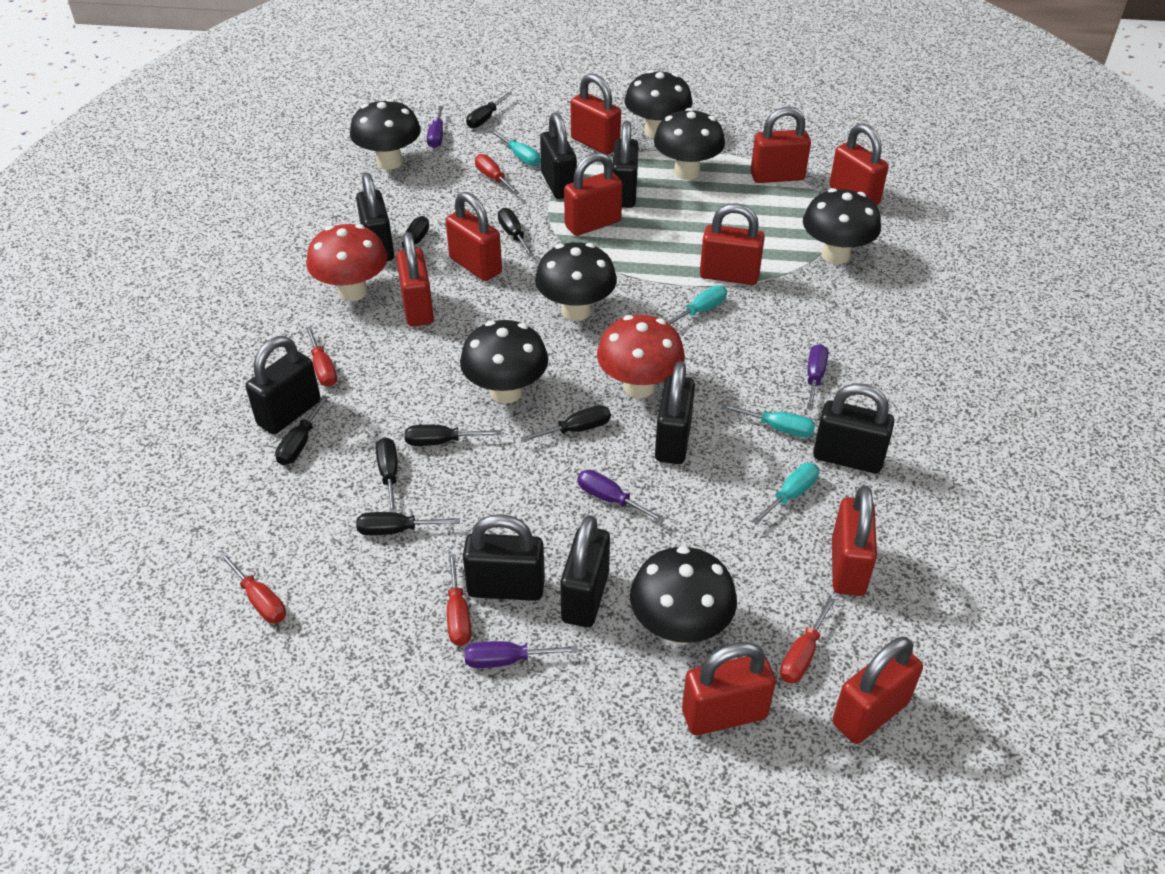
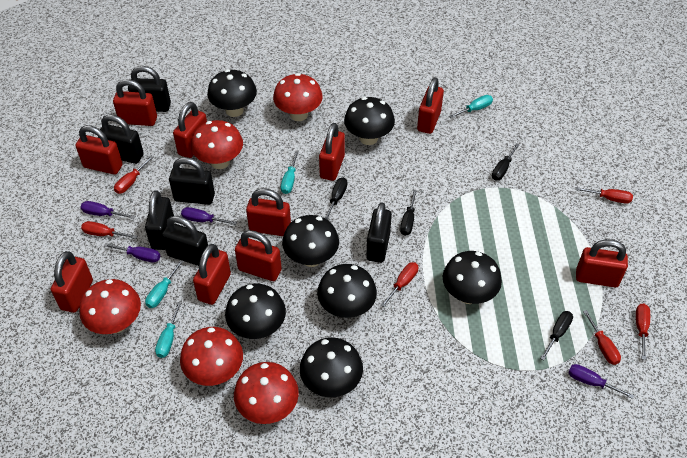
black padlock: 8 -> 6
black screwdriver: 8 -> 4
red mushroom: 2 -> 5
red screwdriver: 5 -> 6

